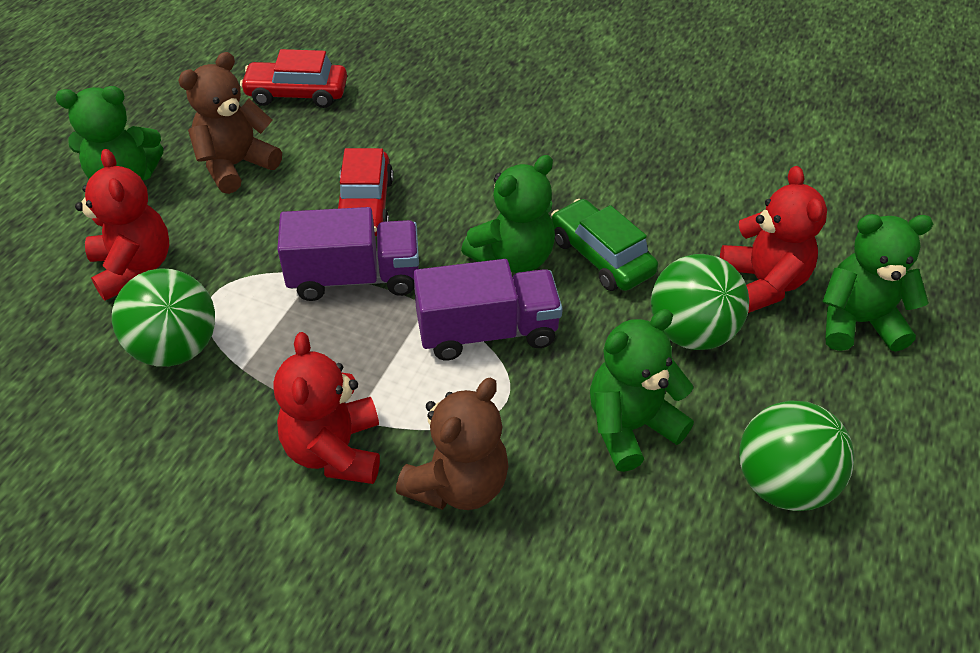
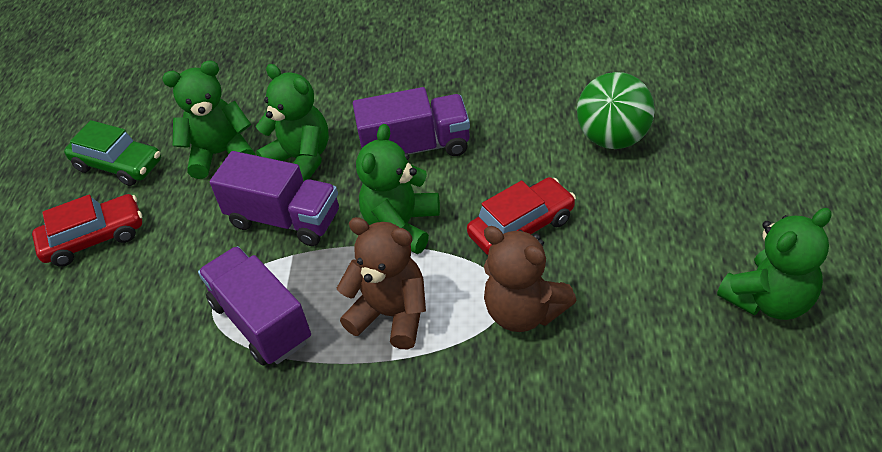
green ball: 3 -> 1
purple truck: 2 -> 3
red teddy bear: 3 -> 0

